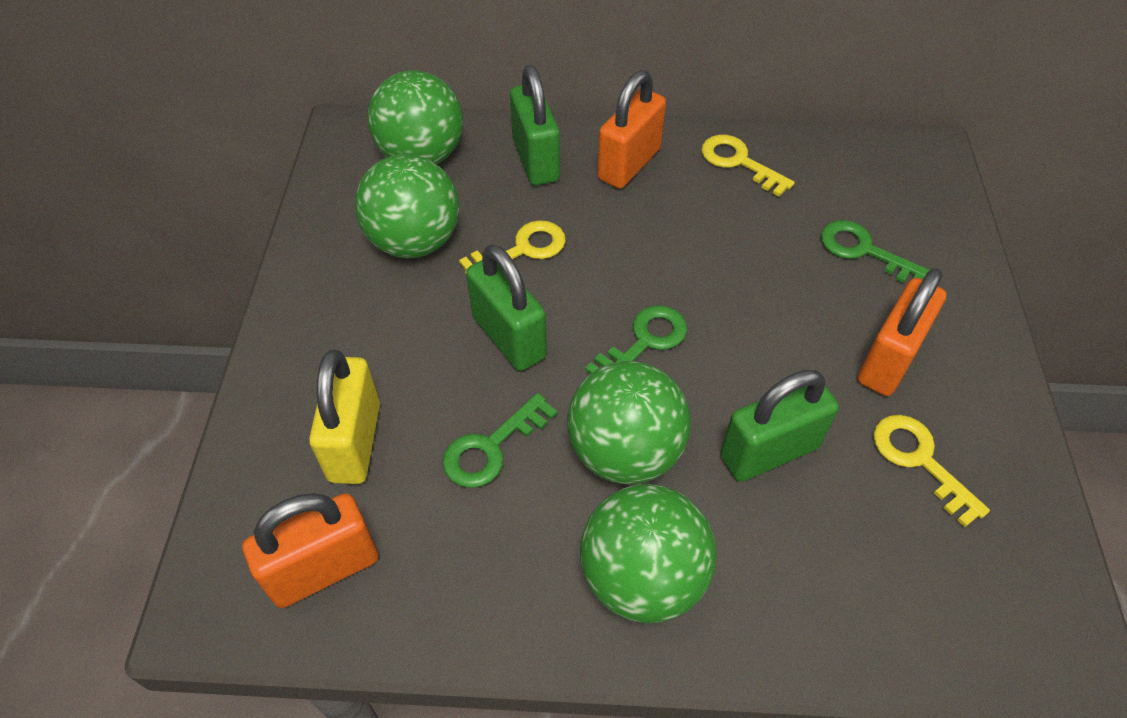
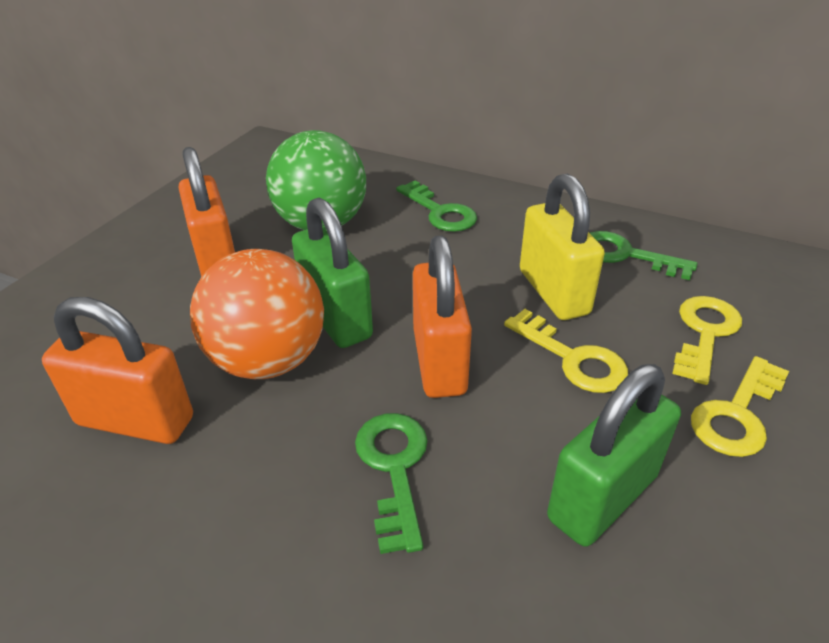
green ball: 4 -> 1
green padlock: 3 -> 2
orange ball: 0 -> 1

